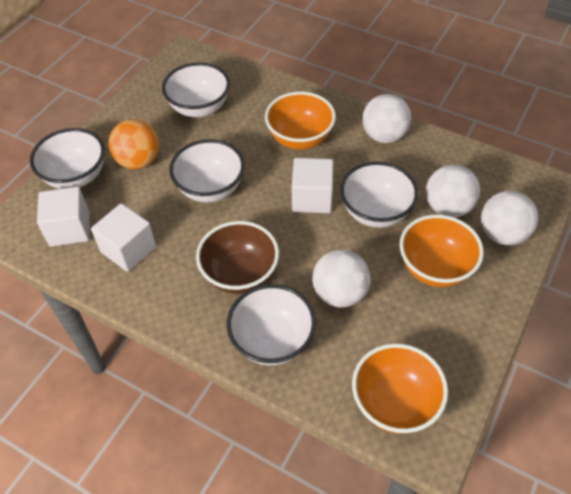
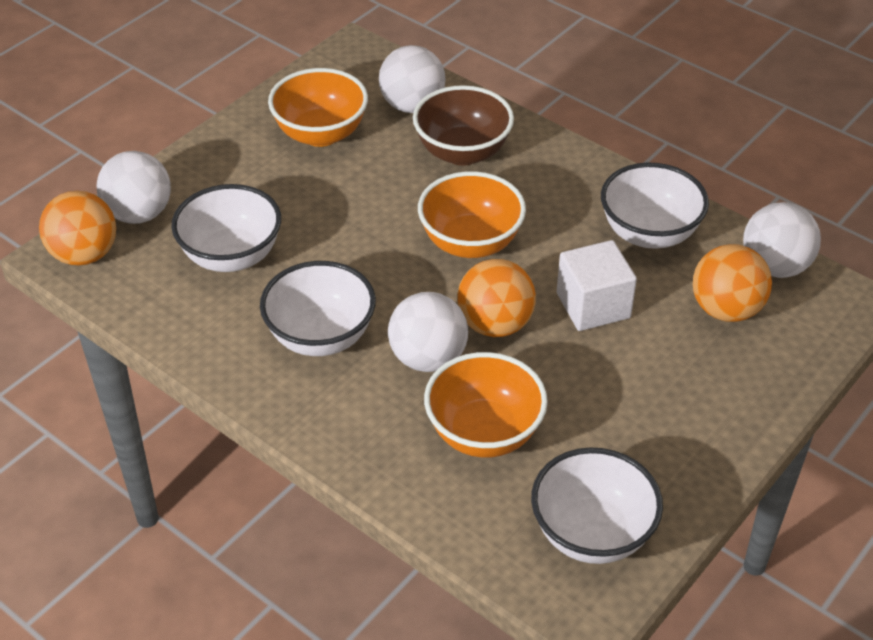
orange ball: 1 -> 3
white bowl: 5 -> 4
white cube: 3 -> 1

